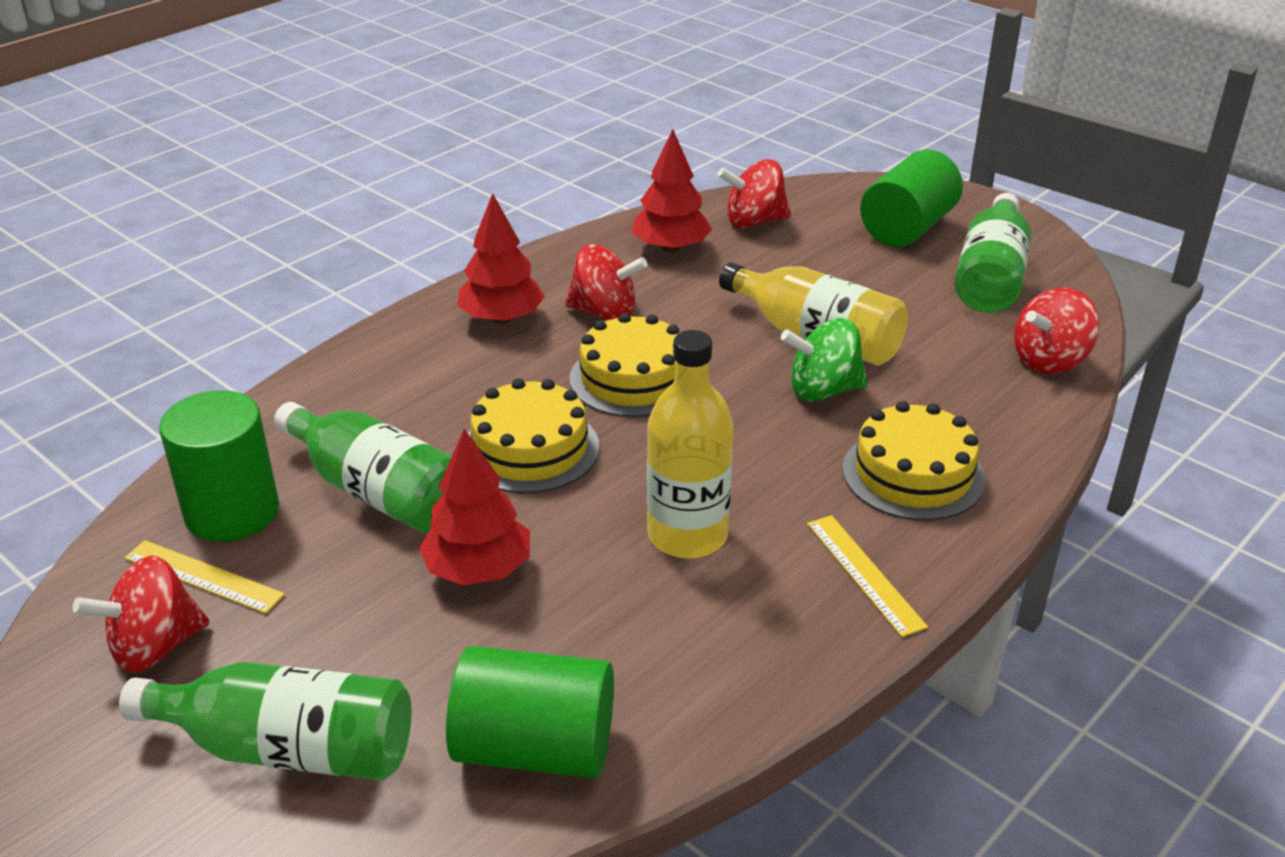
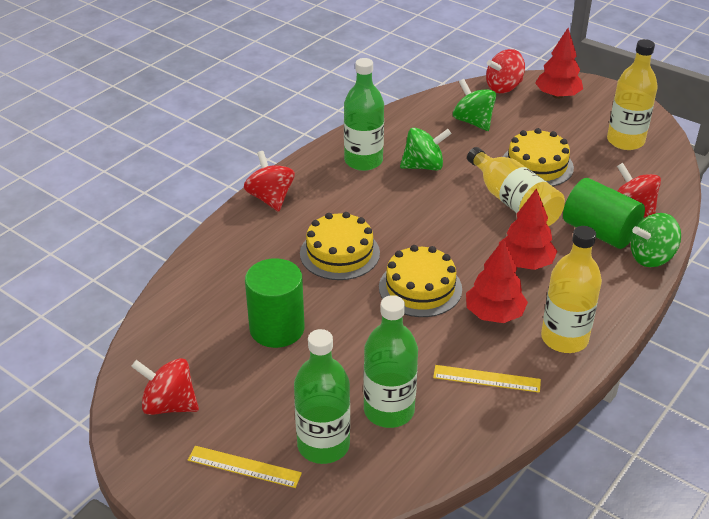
green cylinder: 3 -> 2
green spinning top: 1 -> 3
yellow bottle: 2 -> 3

